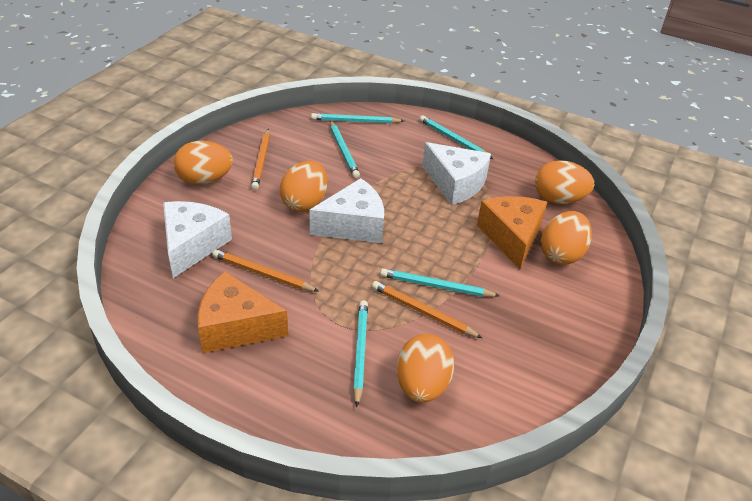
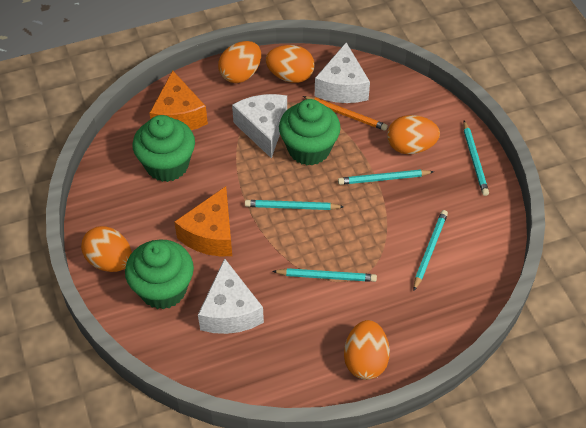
green cupcake: 0 -> 3
orange pencil: 3 -> 1

